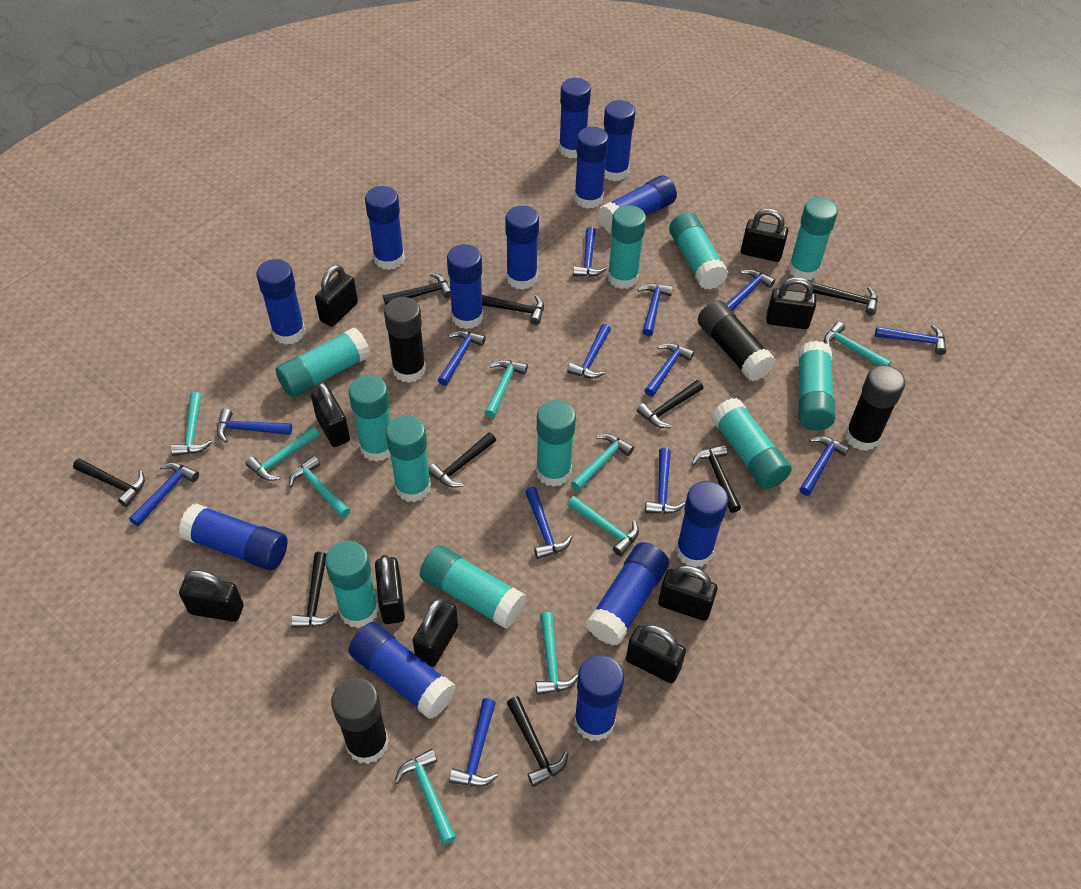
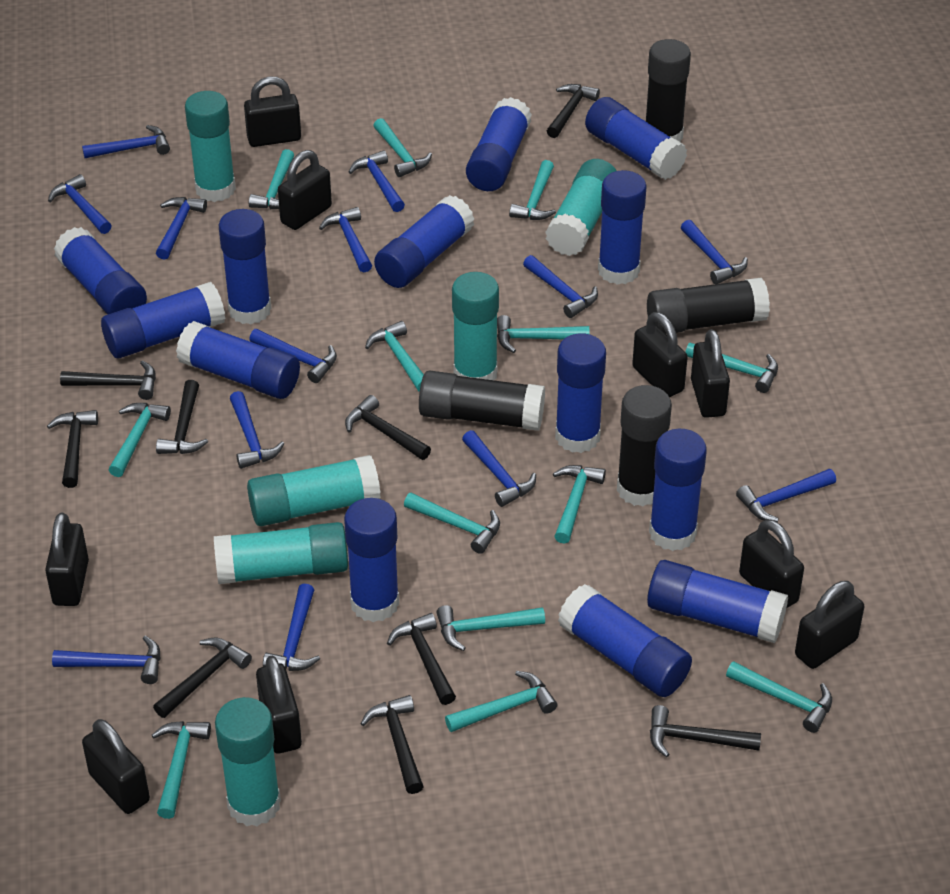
turquoise glue stick: 11 -> 6
turquoise hammer: 9 -> 13

